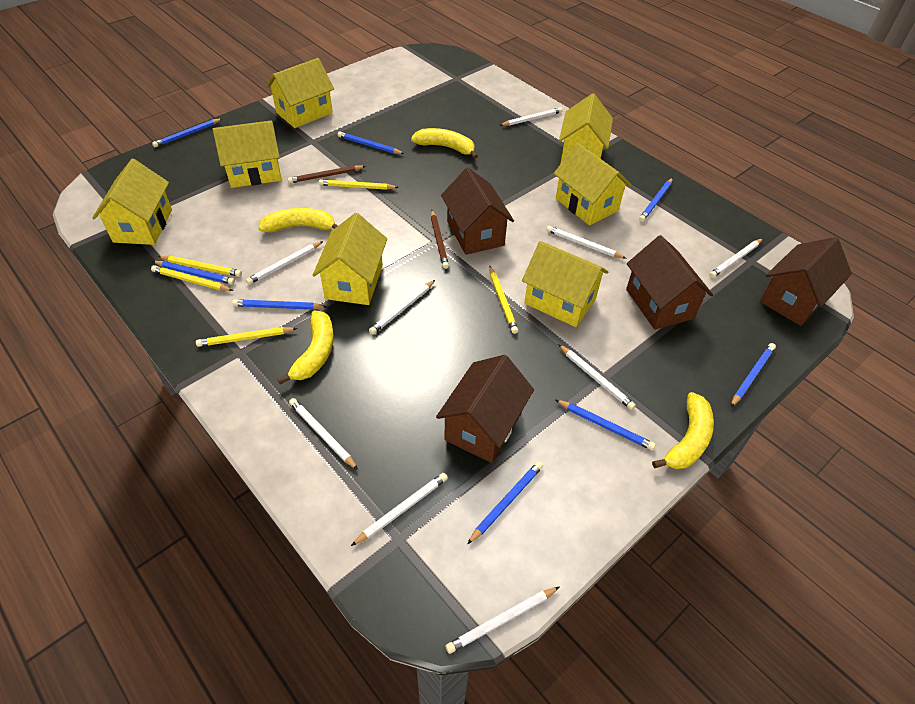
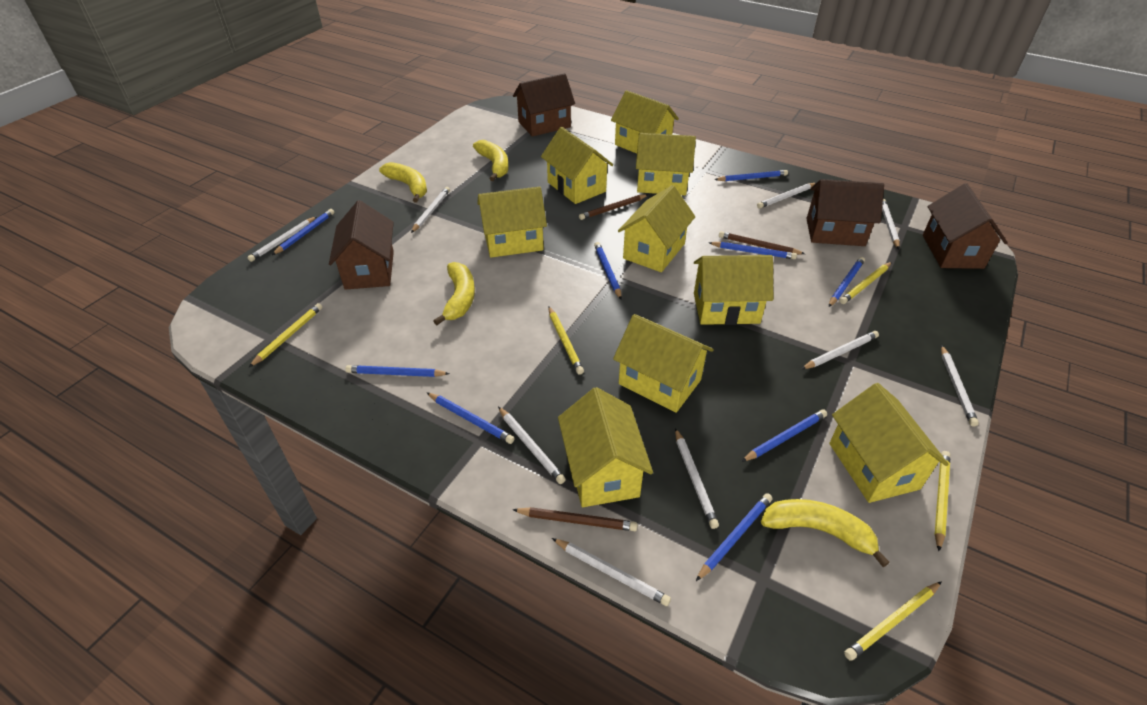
blue pencil: 8 -> 9
brown pencil: 2 -> 3
yellow house: 7 -> 9

